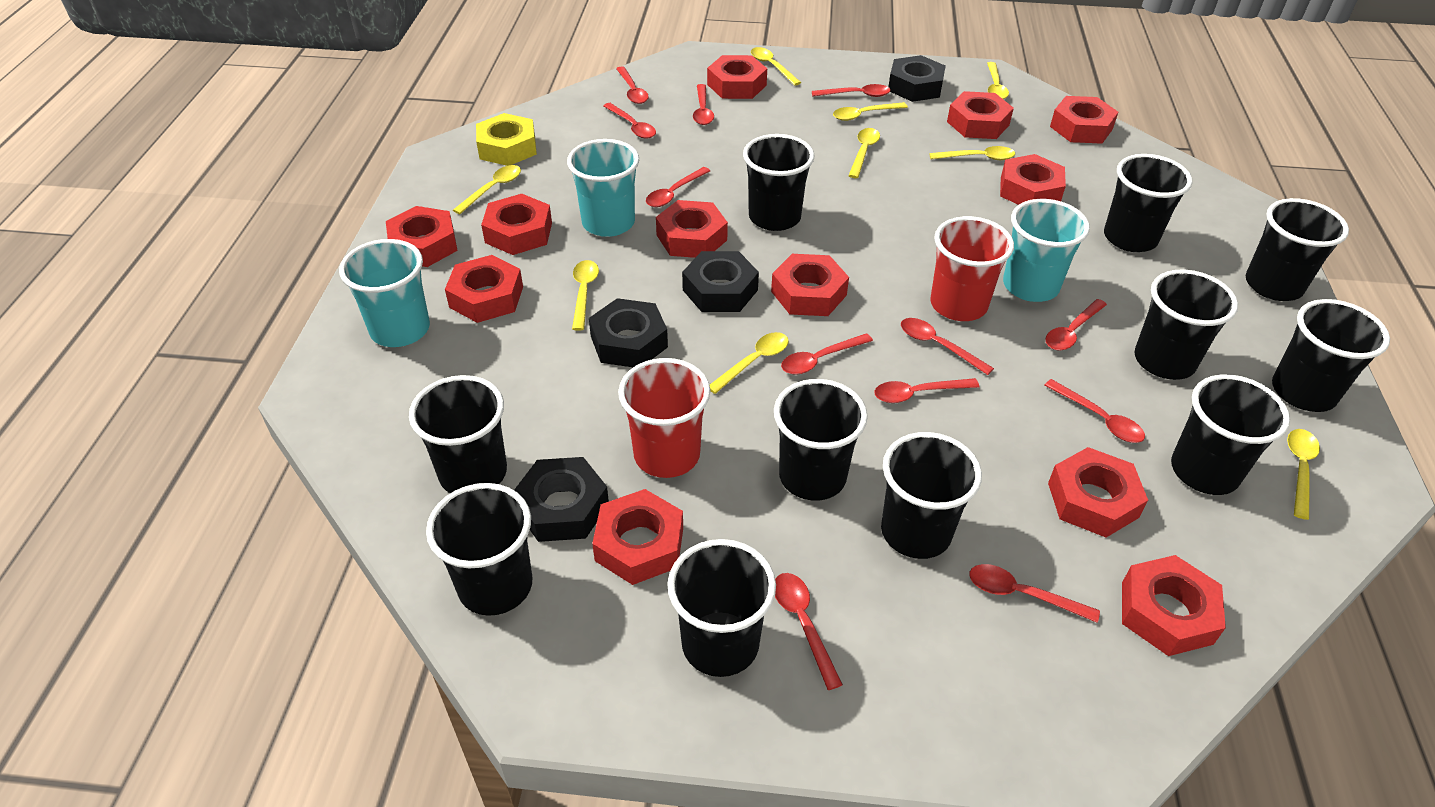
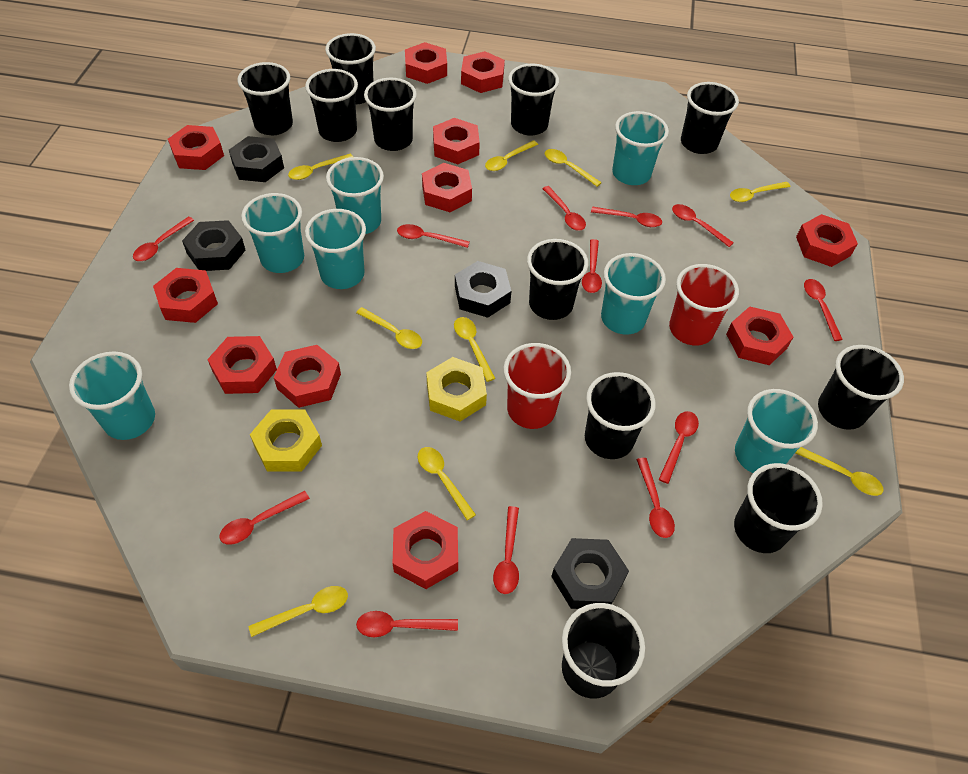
red nut: 12 -> 11
turquoise cup: 3 -> 7
yellow nut: 1 -> 2

